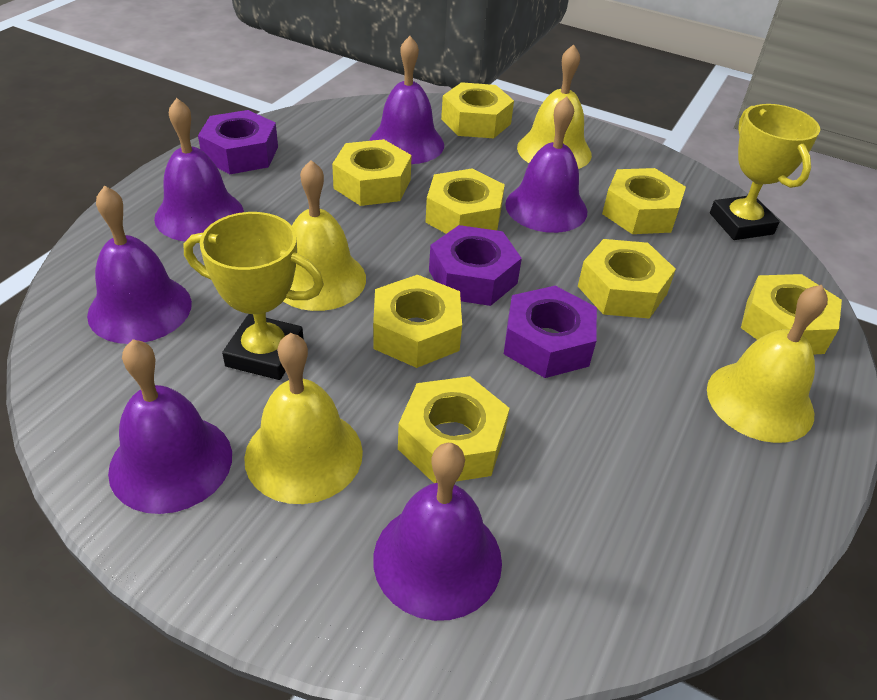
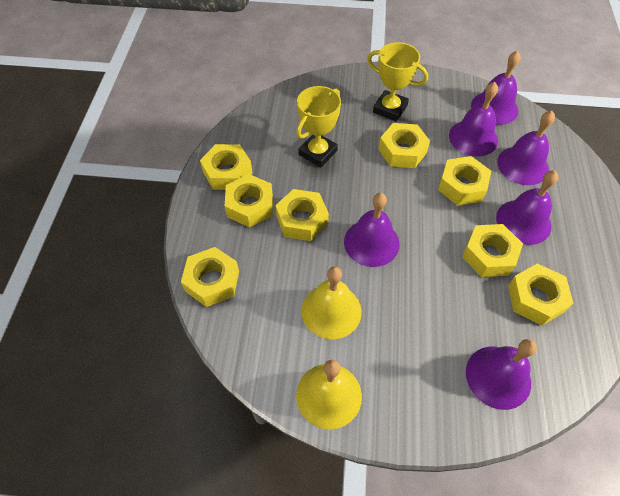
purple nut: 3 -> 0
yellow bell: 4 -> 2

